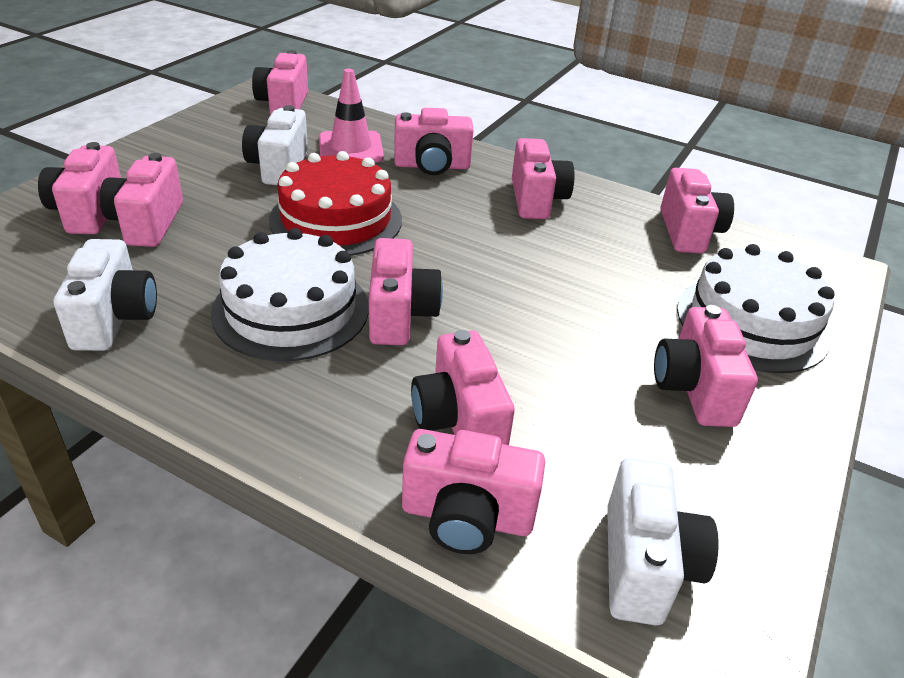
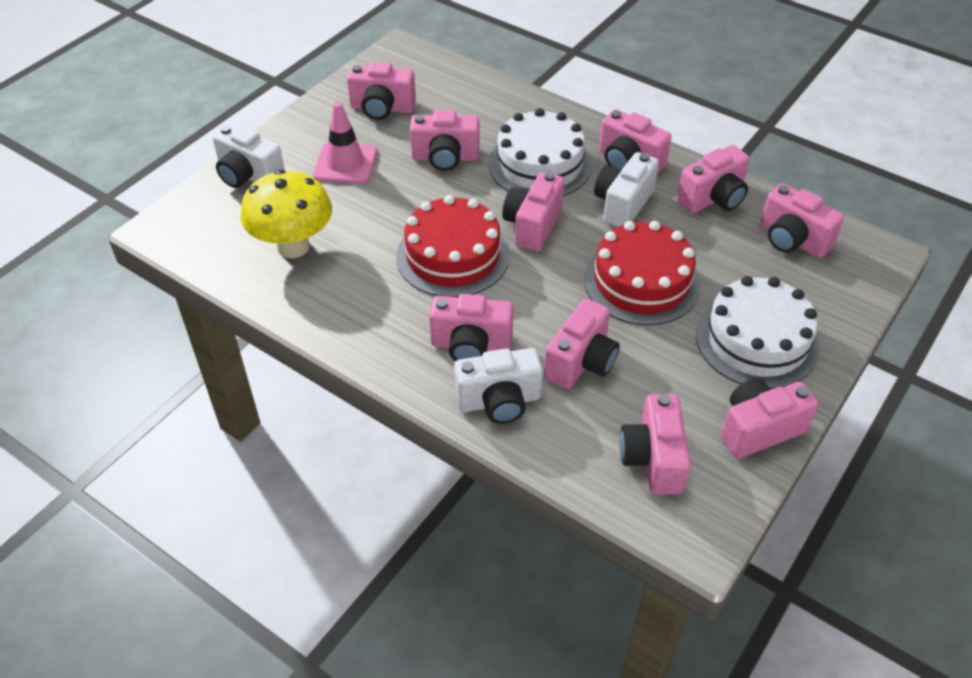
red cake: 1 -> 2
yellow mushroom: 0 -> 1

